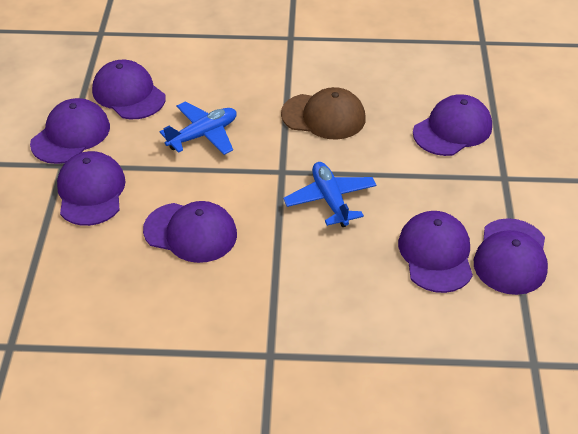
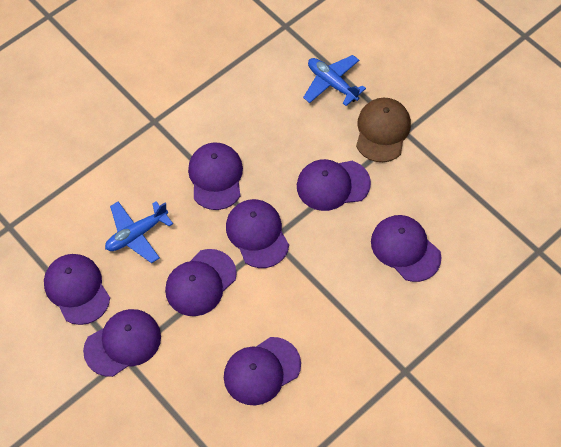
purple cap: 7 -> 8

